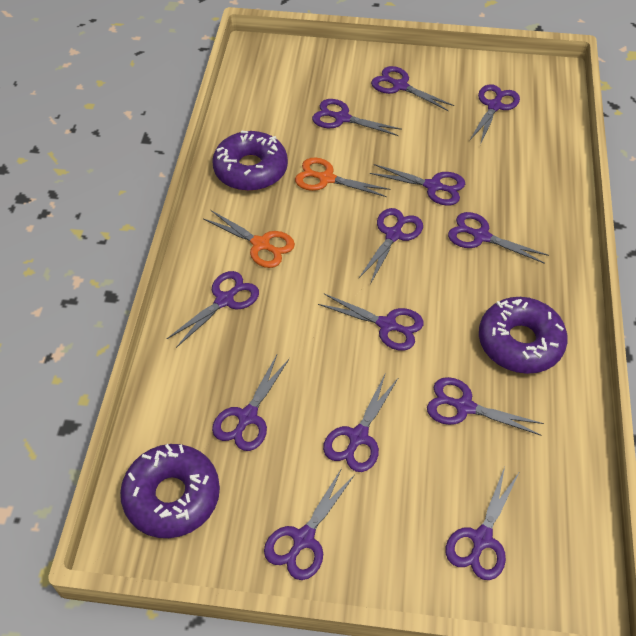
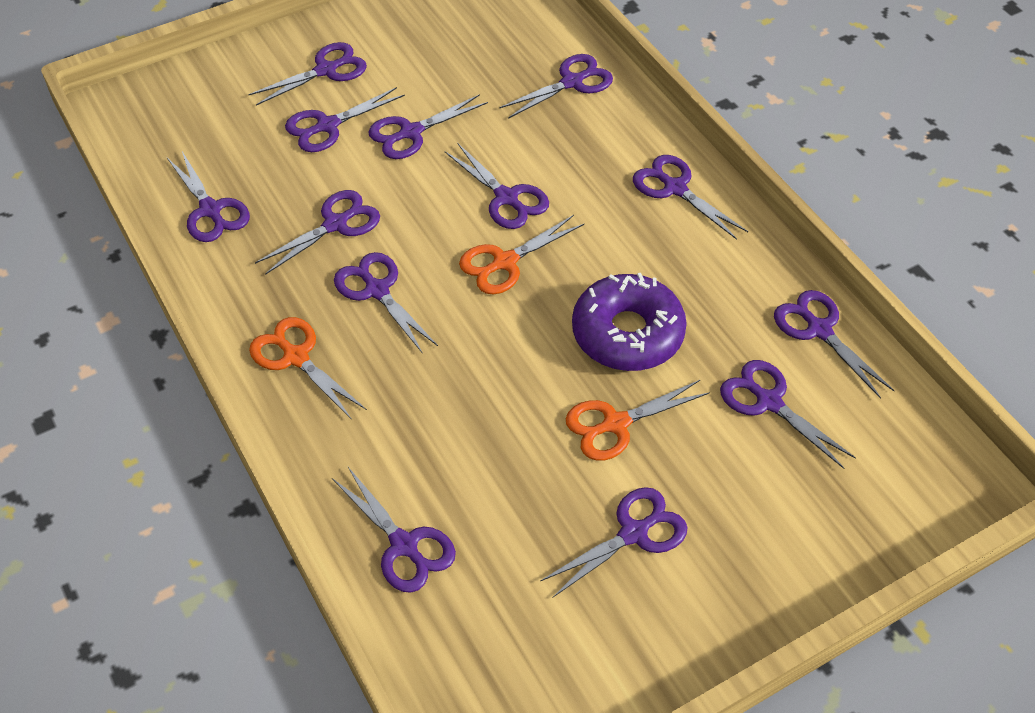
orange scissors: 2 -> 3
purple donut: 3 -> 1

